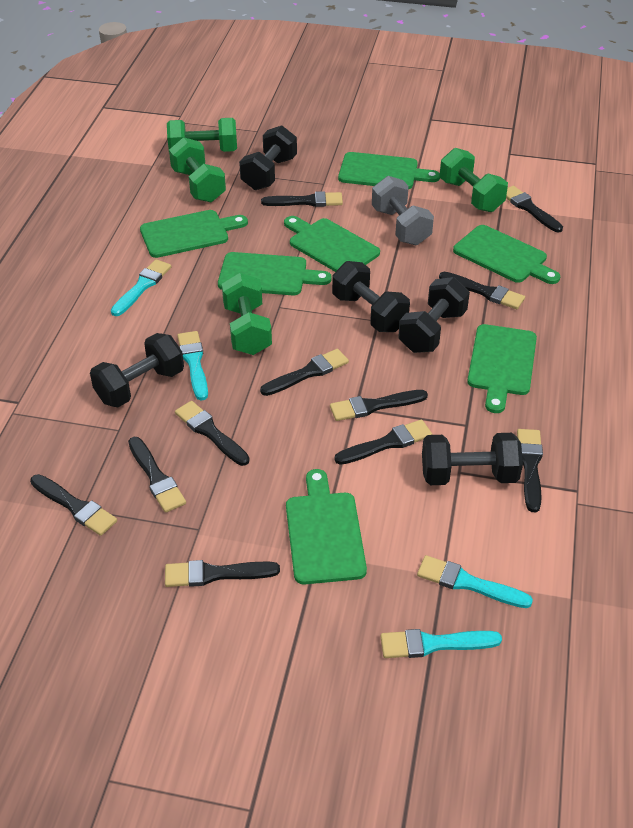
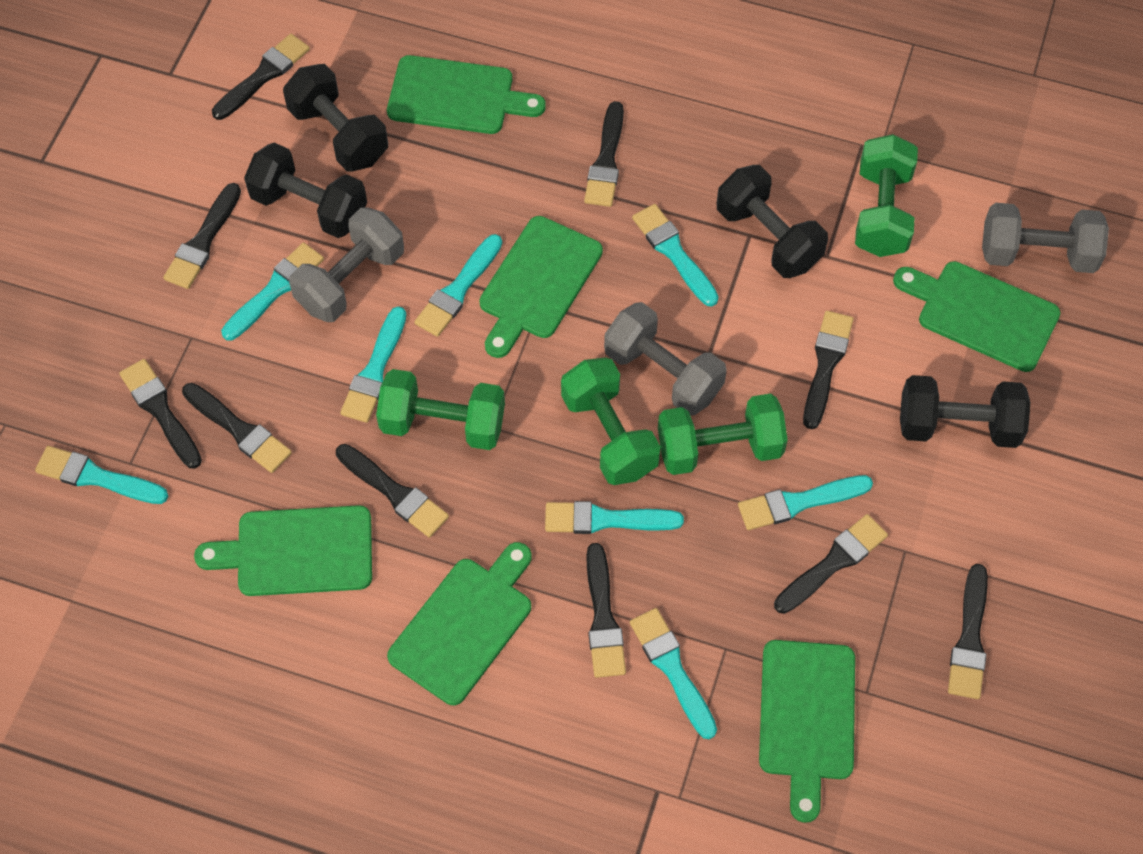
black brush: 11 -> 10
black dumbbell: 5 -> 4
green cutting board: 7 -> 6
grey dumbbell: 1 -> 3
turquoise brush: 4 -> 8

